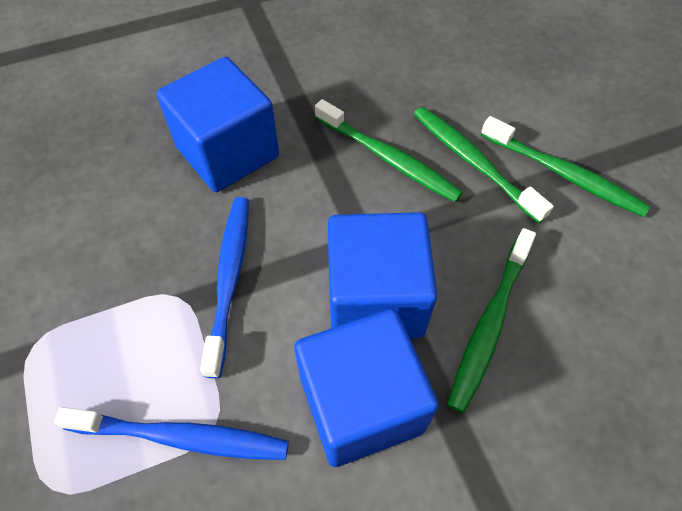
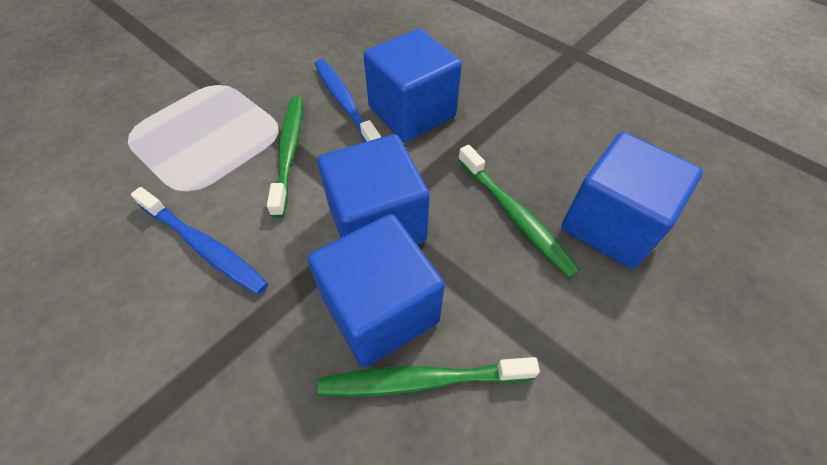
blue cube: 3 -> 4
green toothbrush: 4 -> 3

